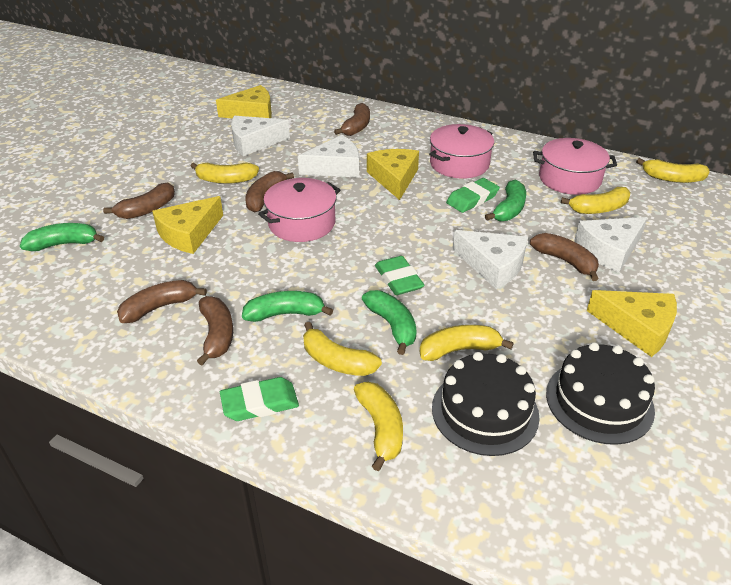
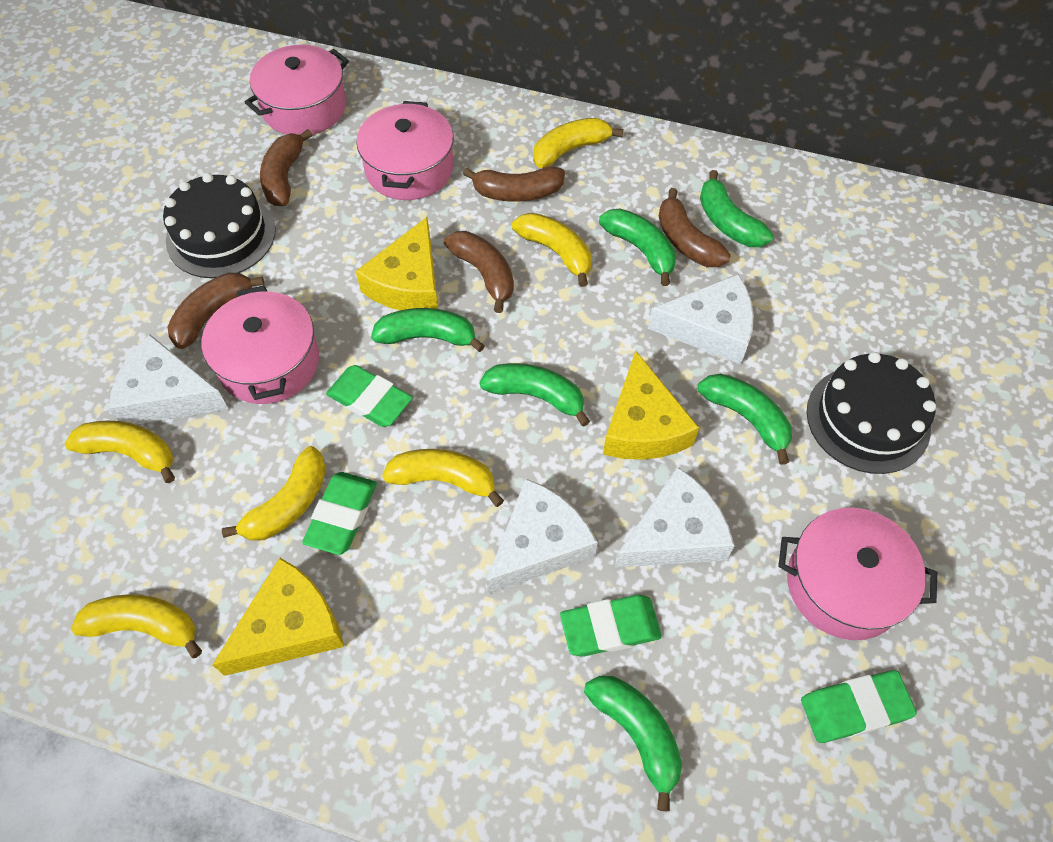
brown banana: 6 -> 5
green banana: 4 -> 6
green eraser: 3 -> 4
pink pot: 3 -> 4
yellow cheese: 4 -> 3

